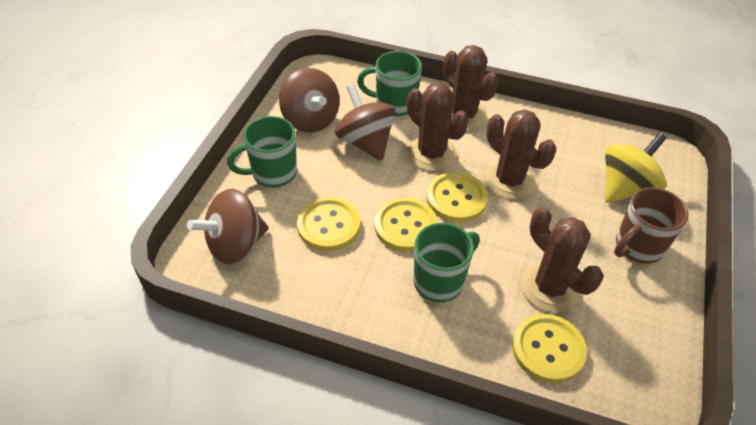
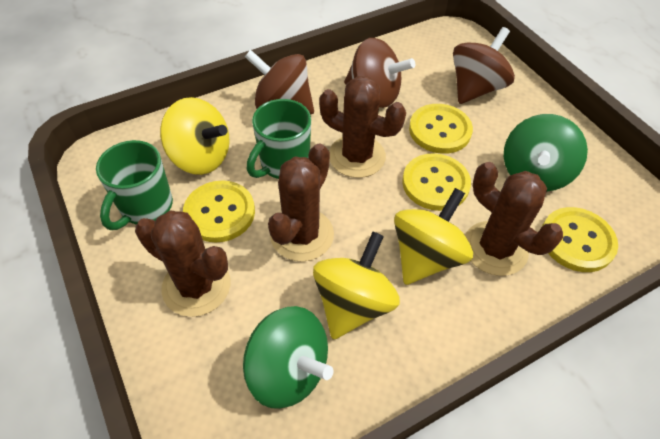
brown mug: 1 -> 0
green mug: 3 -> 2
green spinning top: 0 -> 2
yellow spinning top: 1 -> 3

